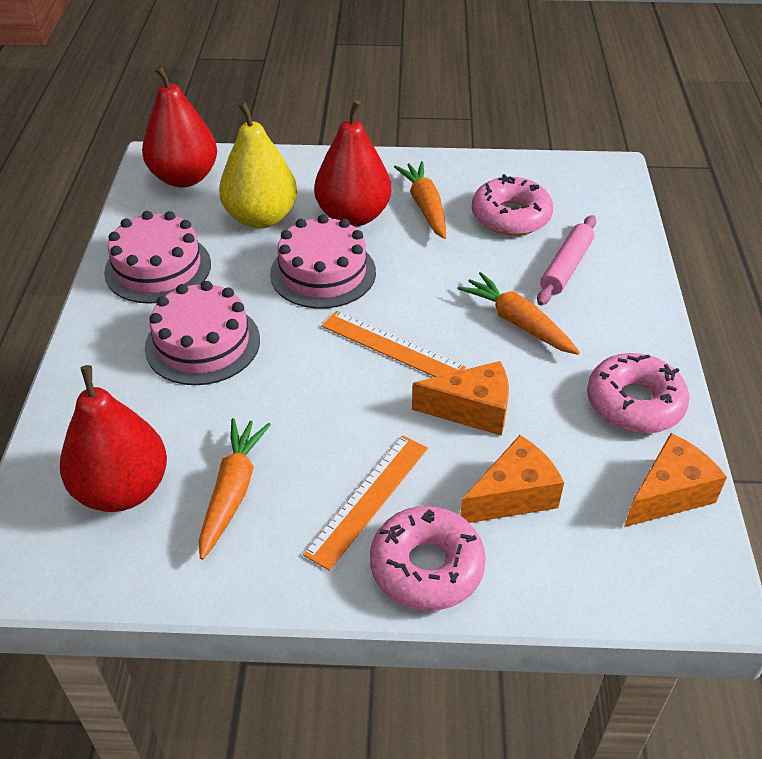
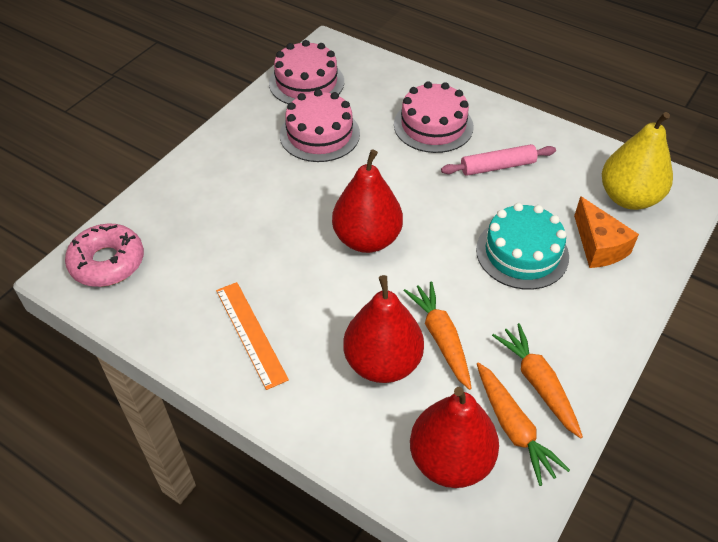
orange cheese: 3 -> 1
orange ruler: 2 -> 1
pink donut: 3 -> 1
turquoise cake: 0 -> 1

